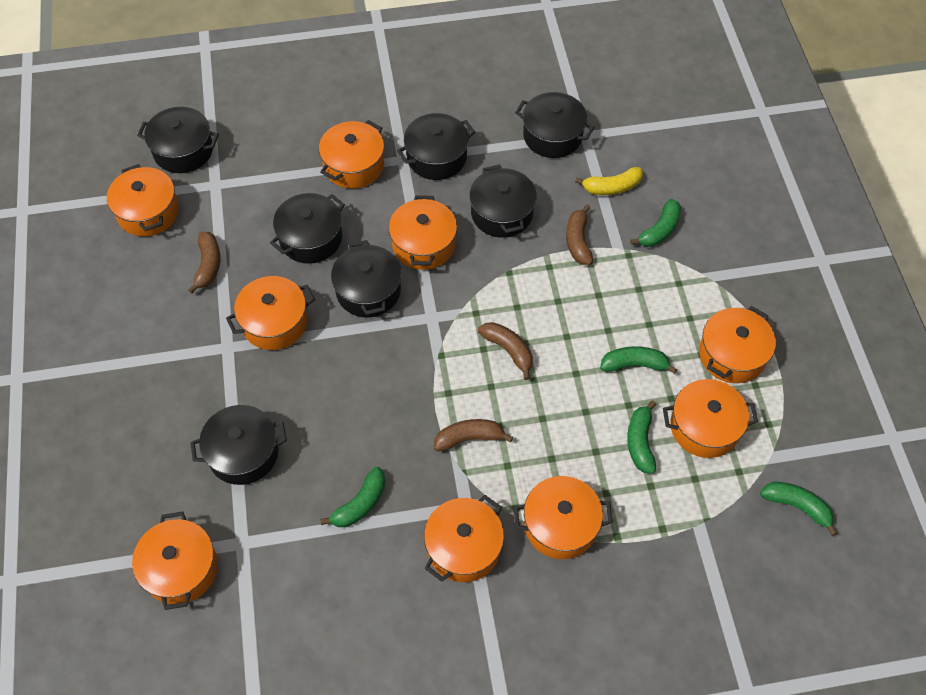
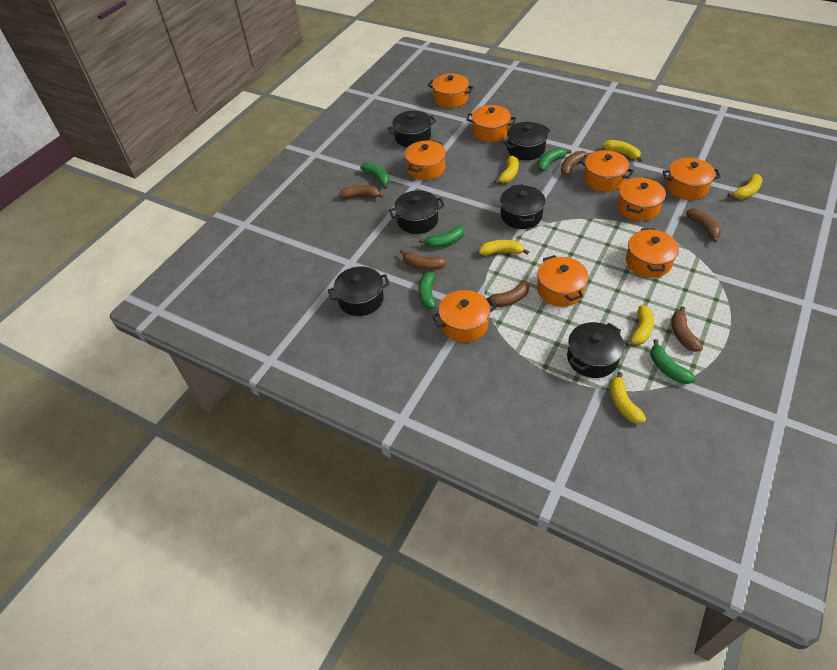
black pot: 7 -> 6
brown banana: 4 -> 6
yellow banana: 1 -> 6

